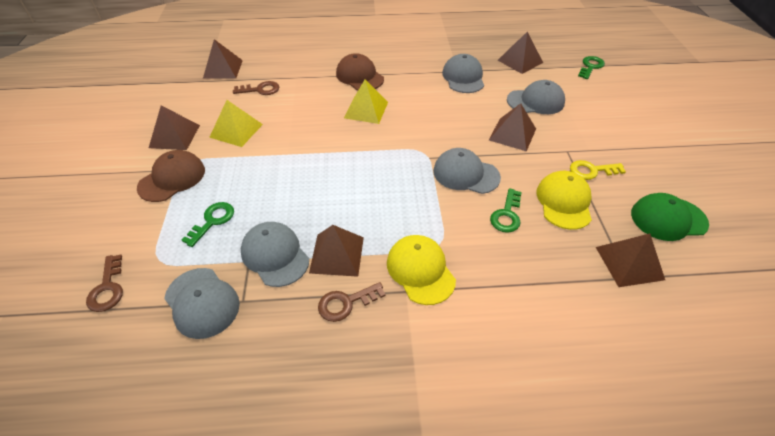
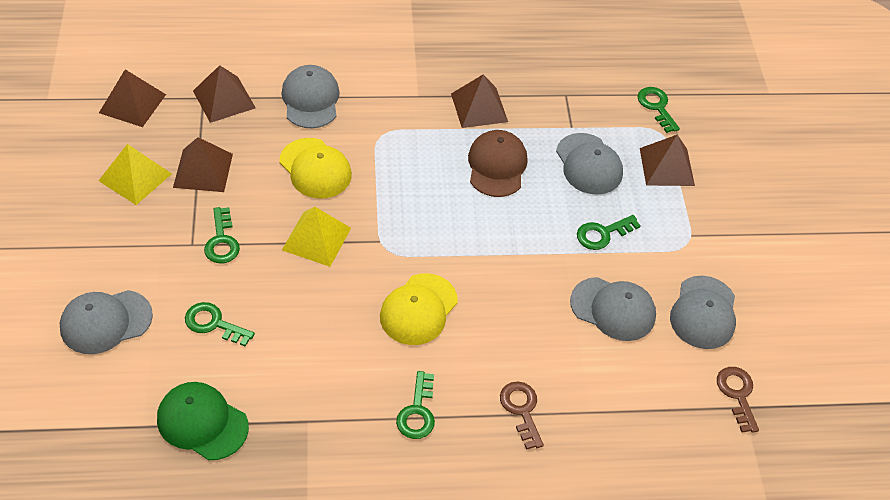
brown cap: 2 -> 1
brown key: 3 -> 2
brown pyramid: 6 -> 5
green key: 3 -> 5
yellow key: 1 -> 0

